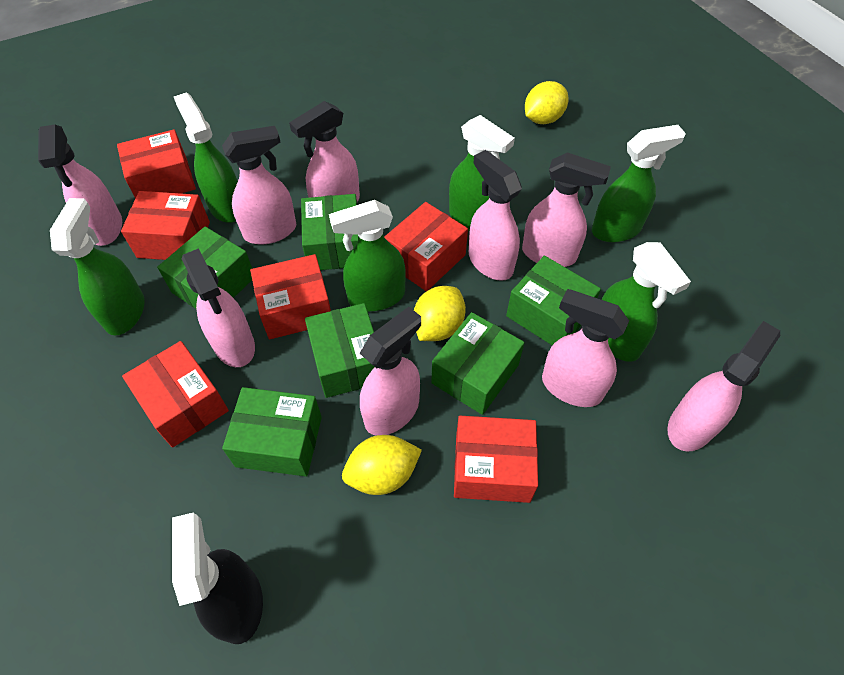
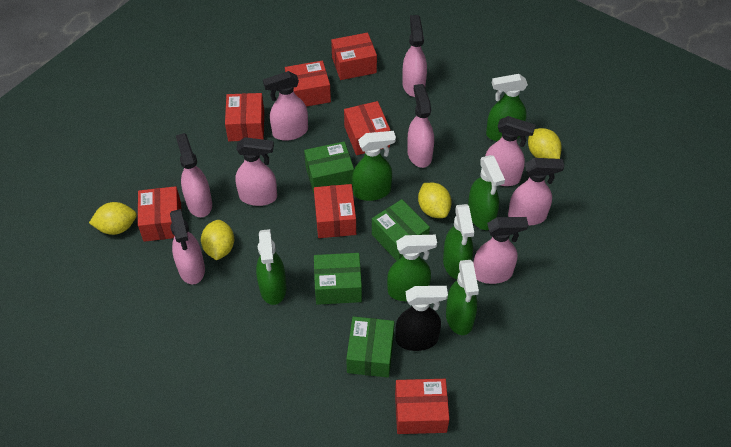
green box: 6 -> 4
green spray bottle: 6 -> 7
red box: 6 -> 7
yellow lemon: 3 -> 4

